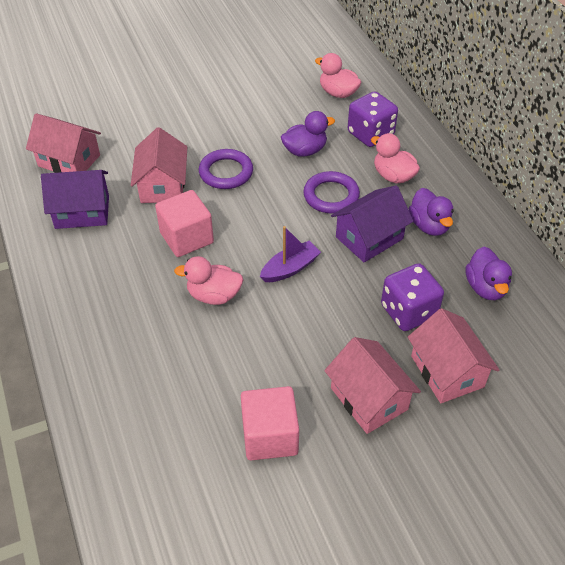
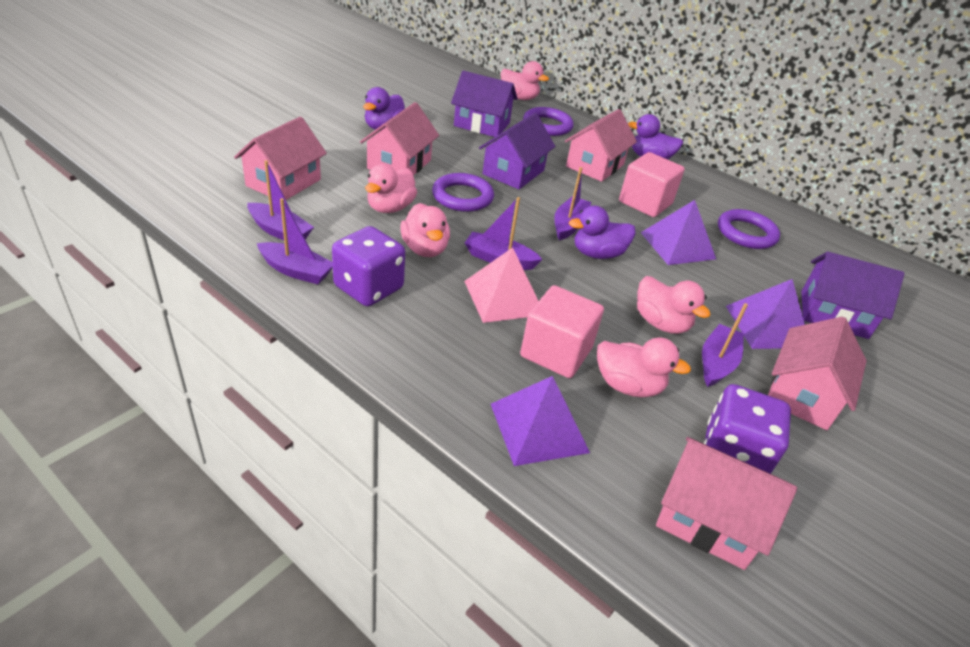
pink duck: 3 -> 5
pink house: 4 -> 5
pink pyramid: 0 -> 1
purple boat: 1 -> 5
purple house: 2 -> 3
purple pyramid: 0 -> 3
purple ring: 2 -> 3

